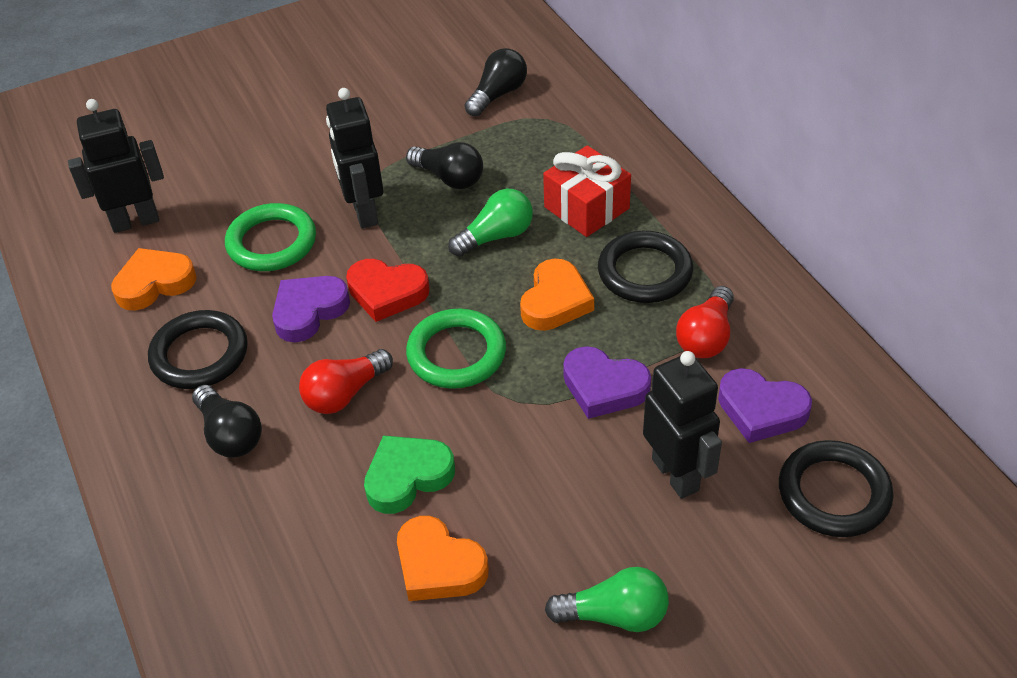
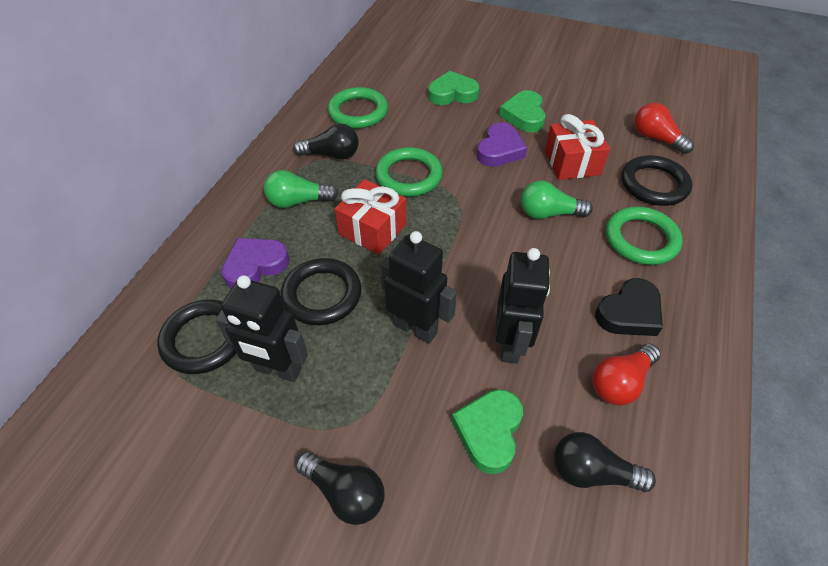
black heart: 0 -> 1
green heart: 1 -> 3
green ring: 2 -> 3
orange heart: 3 -> 0
purple heart: 3 -> 2
red gift: 1 -> 2
red heart: 1 -> 0

